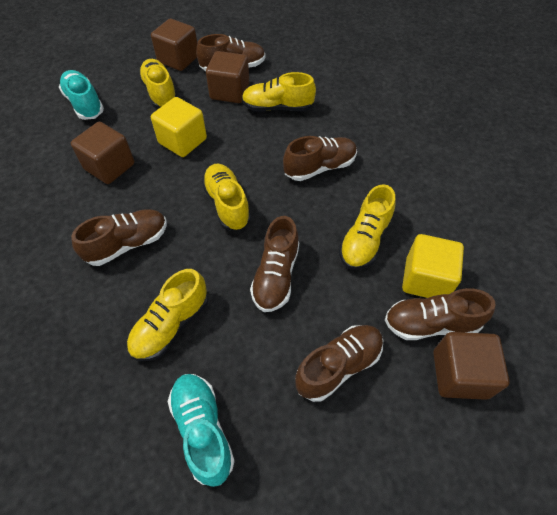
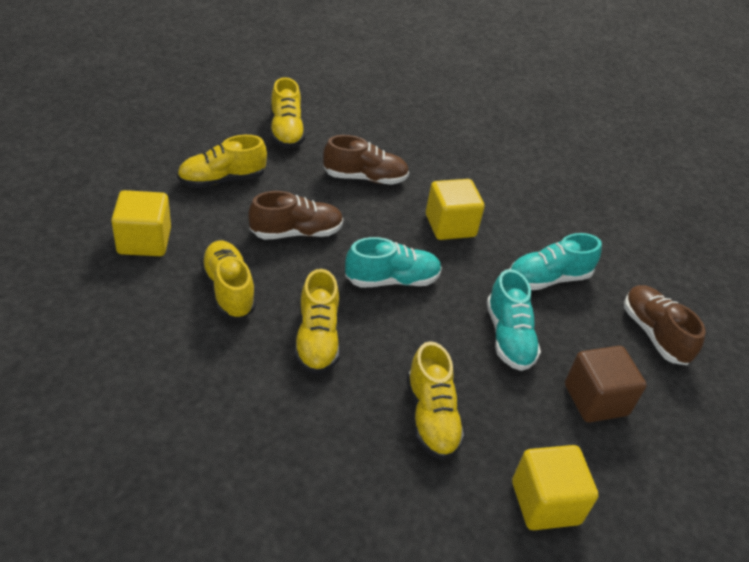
brown cube: 4 -> 1
brown shoe: 6 -> 3
turquoise shoe: 2 -> 3
yellow cube: 2 -> 3

